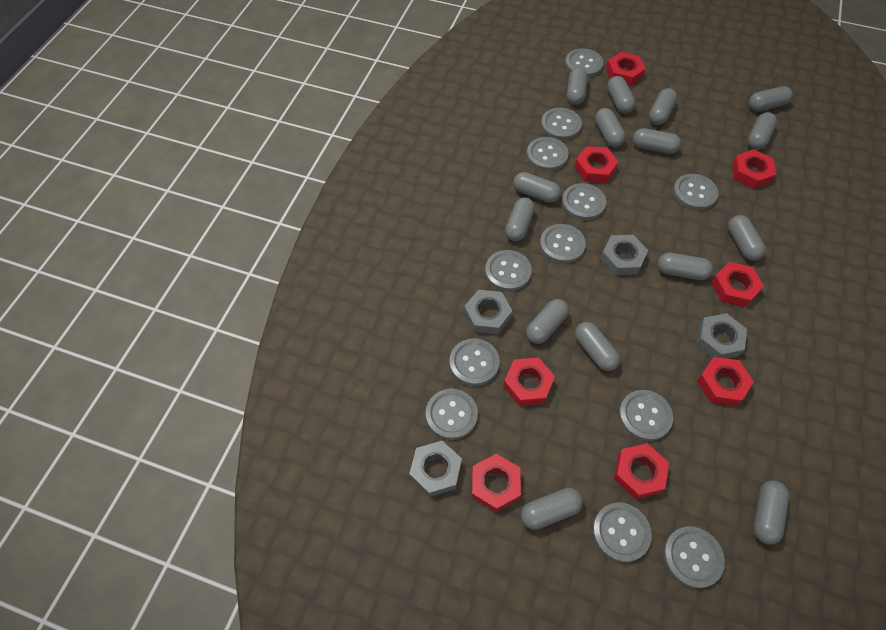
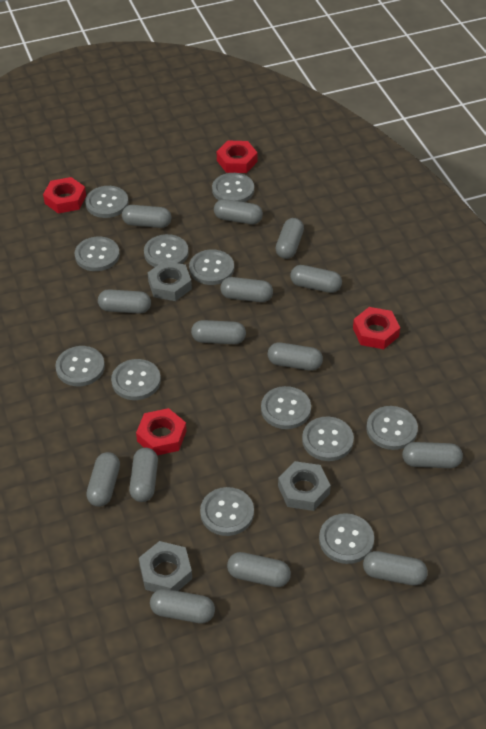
grey capsule: 15 -> 14
grey nut: 4 -> 3
red nut: 8 -> 4

